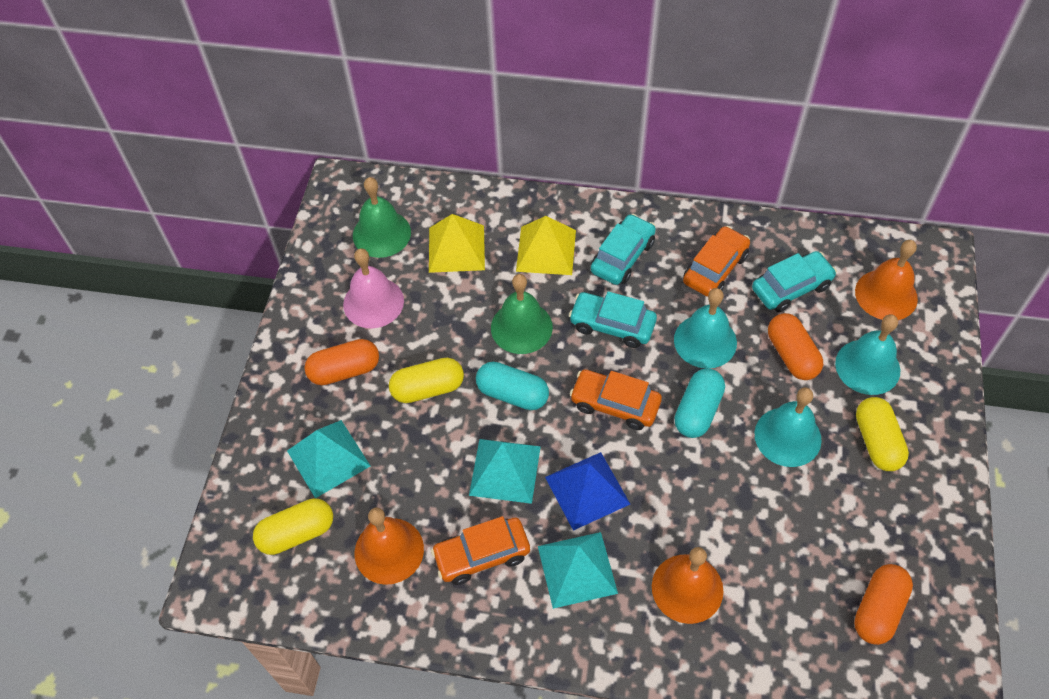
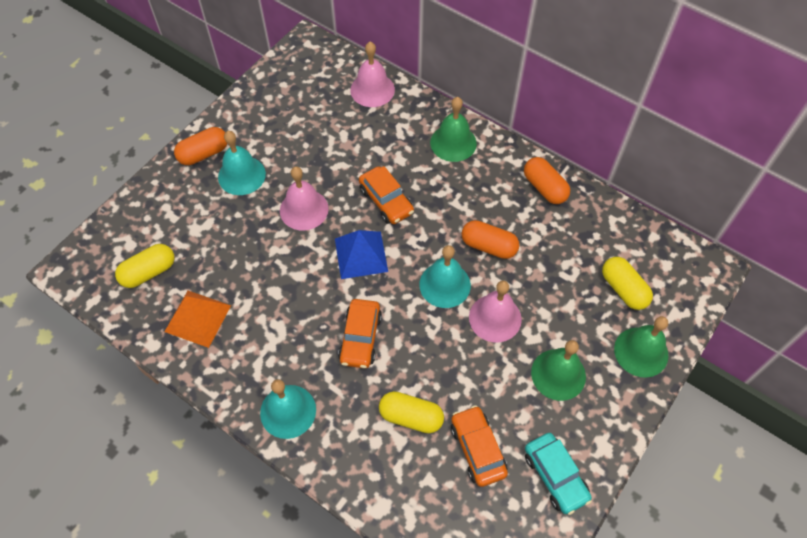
green bell: 2 -> 3
orange bell: 3 -> 0
orange pyramid: 0 -> 1
pink bell: 1 -> 3
turquoise capsule: 2 -> 0
turquoise car: 3 -> 1
turquoise pyramid: 3 -> 0
yellow pyramid: 2 -> 0

